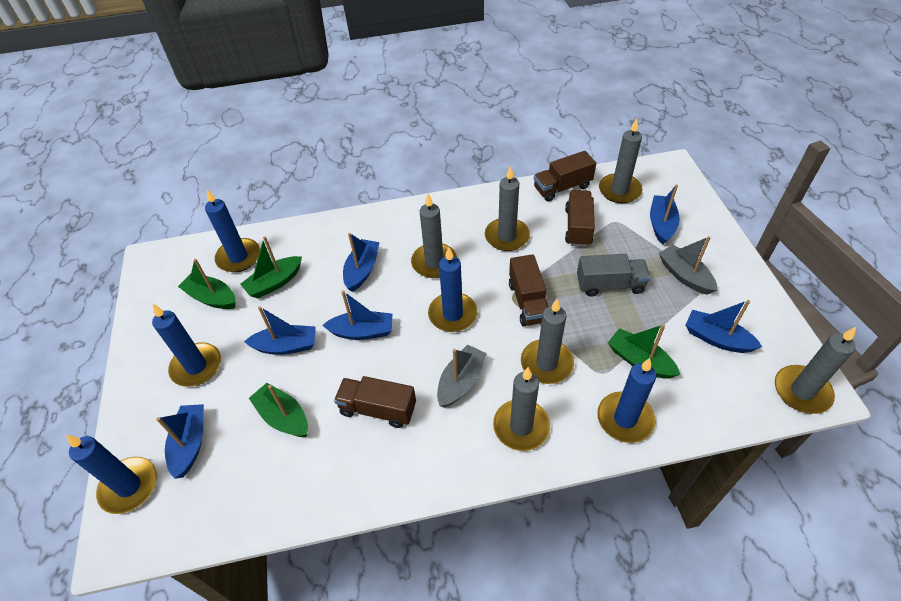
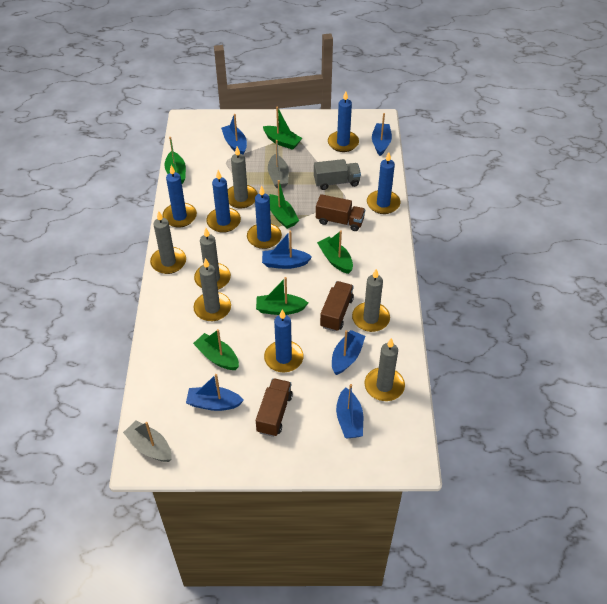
blue candle: 5 -> 6
brown truck: 4 -> 3
green boat: 4 -> 6

